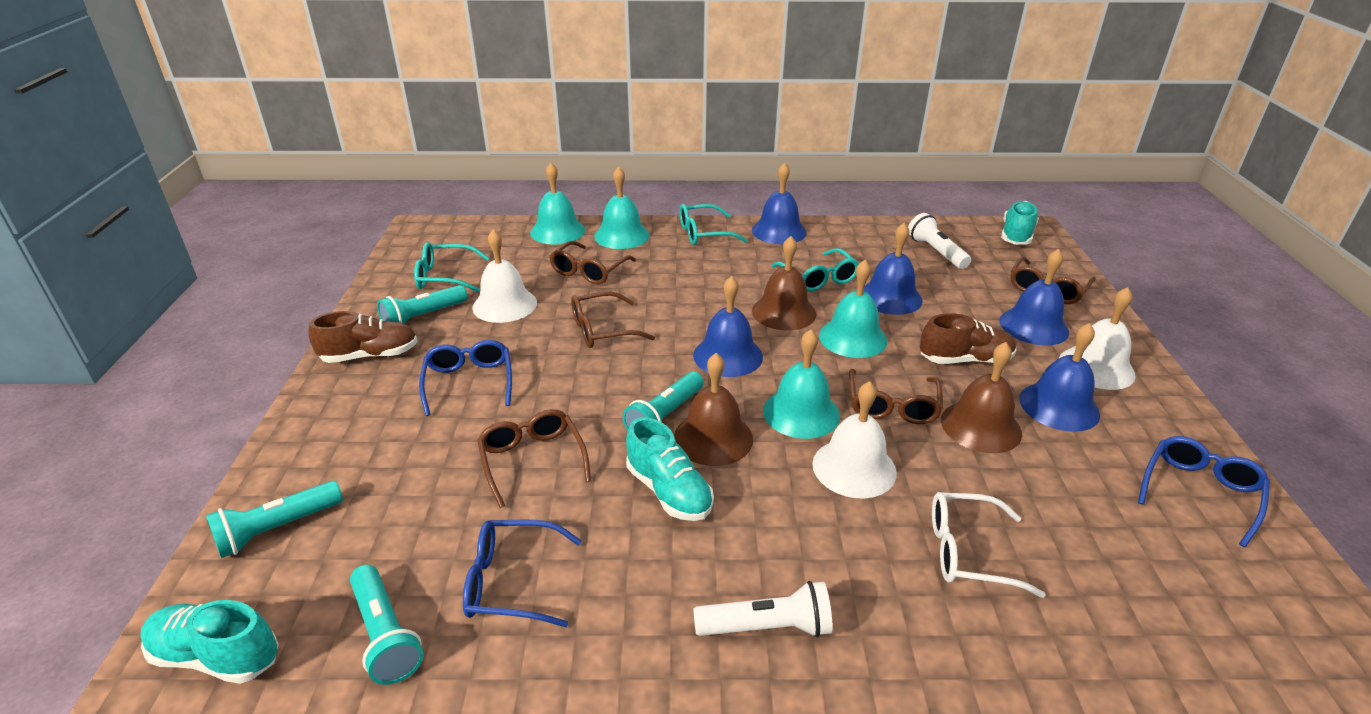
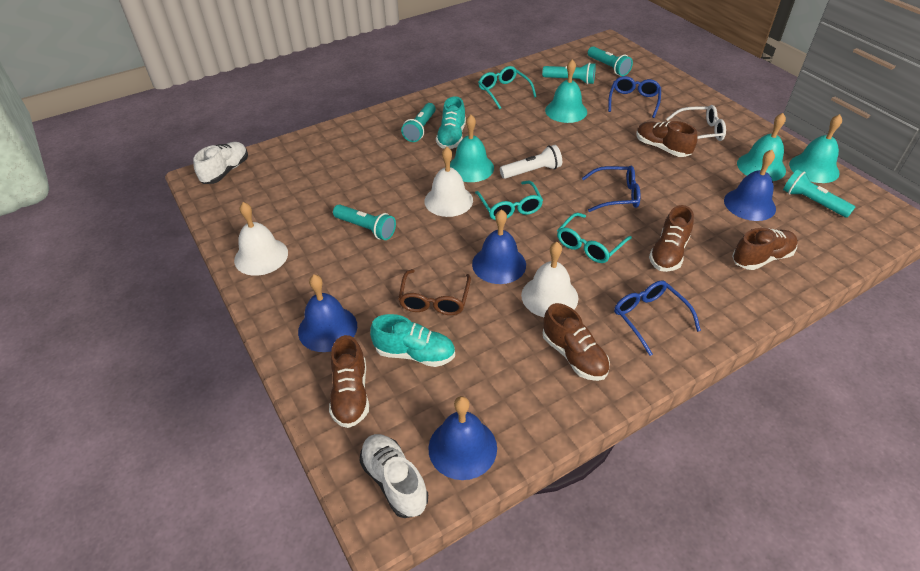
blue bell: 5 -> 4
brown bell: 3 -> 0
brown glasses: 5 -> 1
brown shoe: 2 -> 5
turquoise flashlight: 4 -> 5
turquoise shoe: 3 -> 2
white flashlight: 2 -> 1
white shoe: 0 -> 2

